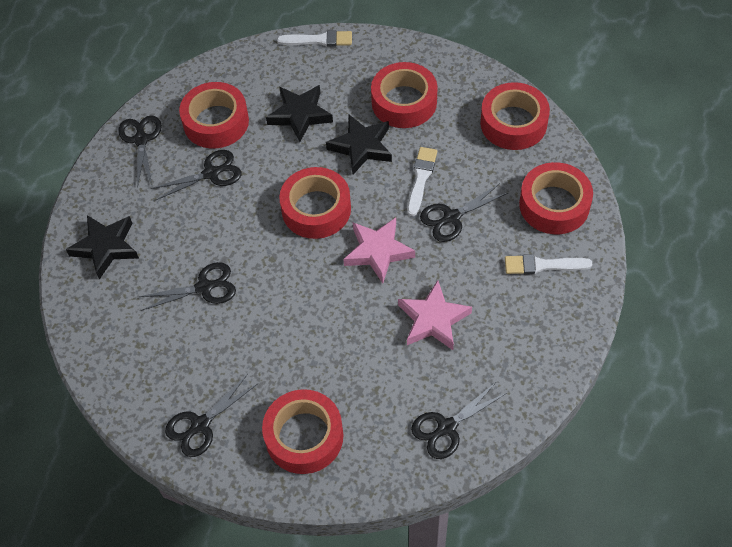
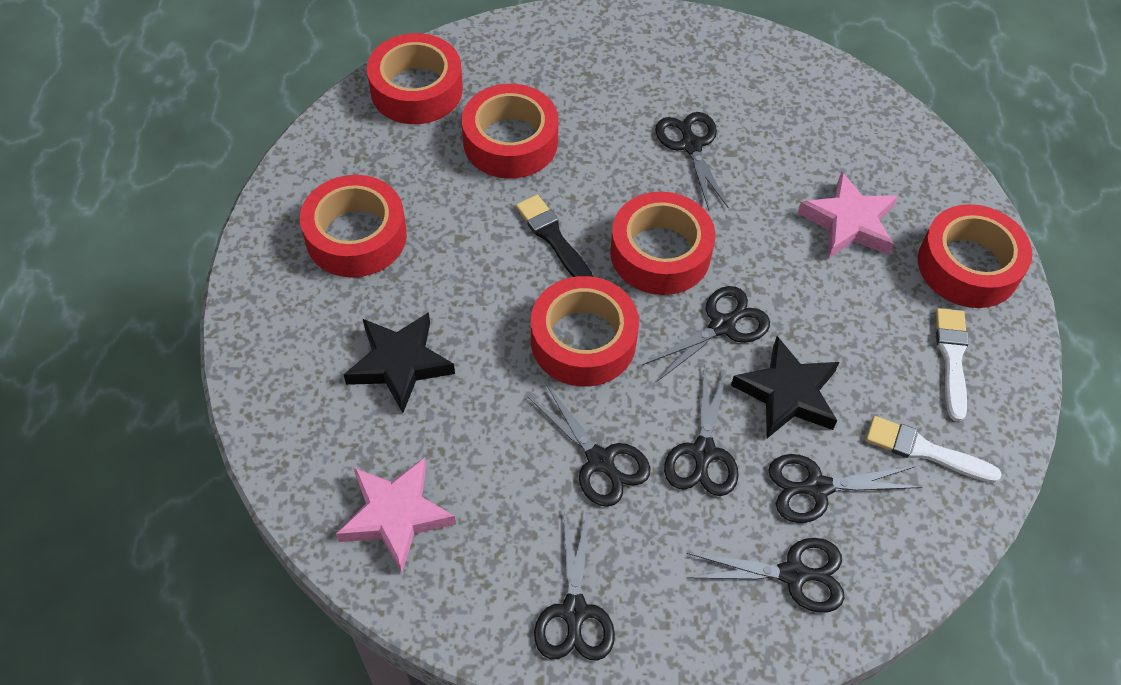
black brush: 0 -> 1
black scissors: 6 -> 7
black star: 3 -> 2
white brush: 3 -> 2

